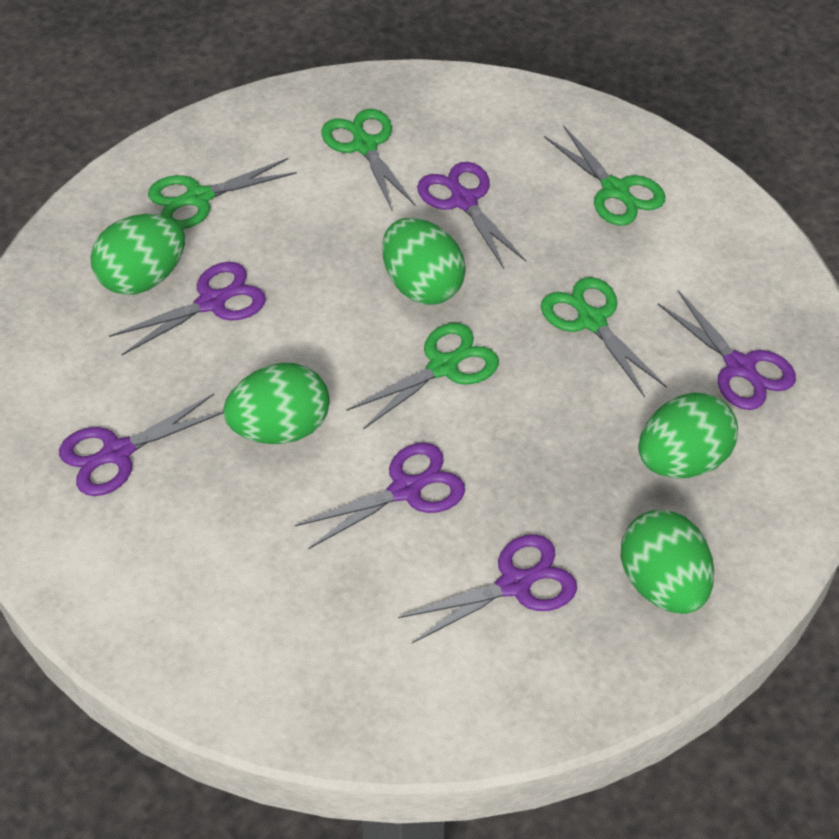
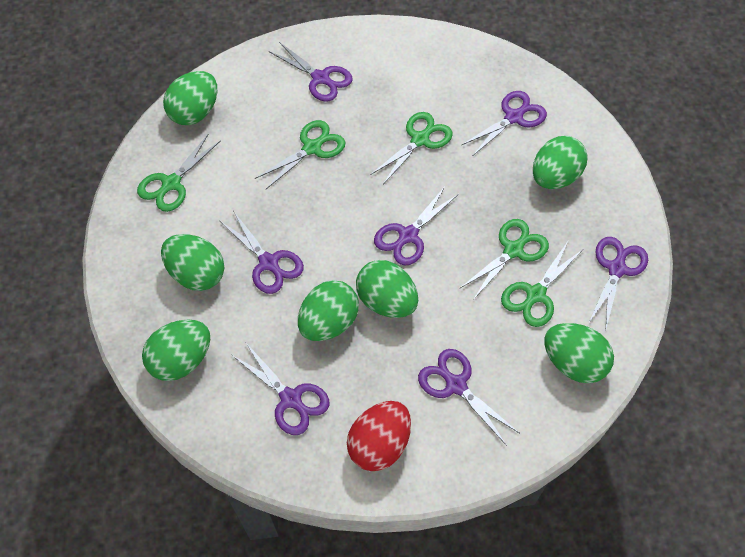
green egg: 5 -> 7
purple scissors: 6 -> 7
red egg: 0 -> 1

